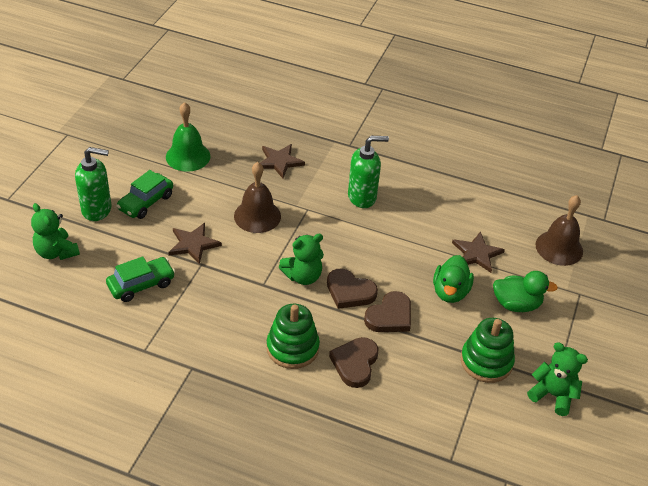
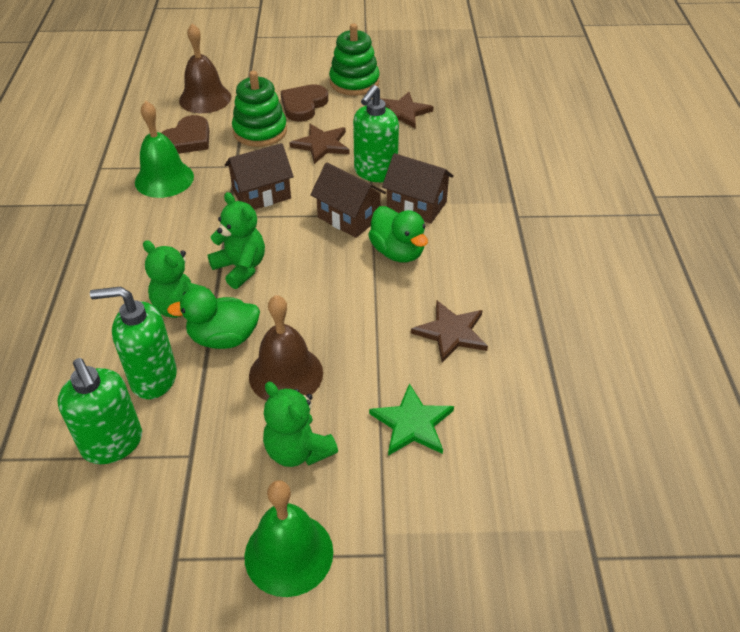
brown heart: 3 -> 2
brown house: 0 -> 3
green bell: 1 -> 2
green car: 2 -> 0
green soap dispenser: 2 -> 3
green star: 0 -> 1

